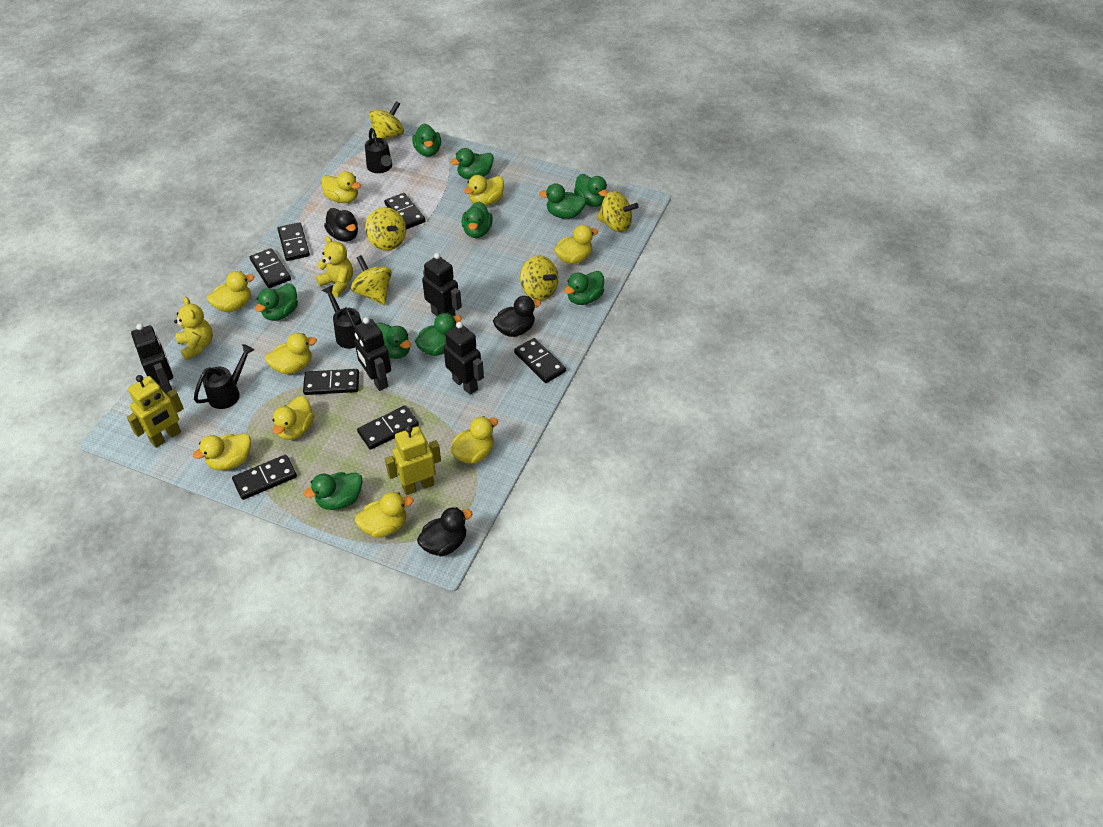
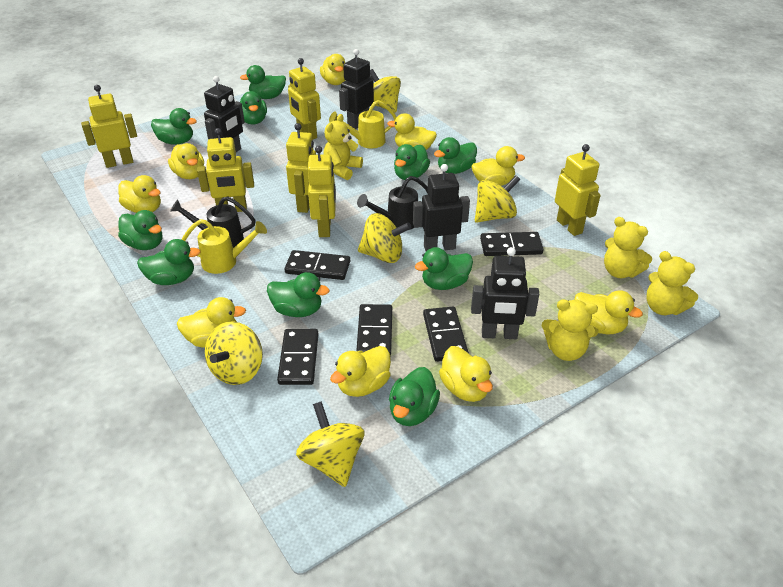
black domino: 7 -> 5
black duck: 3 -> 0
black watering can: 3 -> 2
yellow robot: 2 -> 6
yellow teddy bear: 2 -> 4
yellow watering can: 0 -> 2

